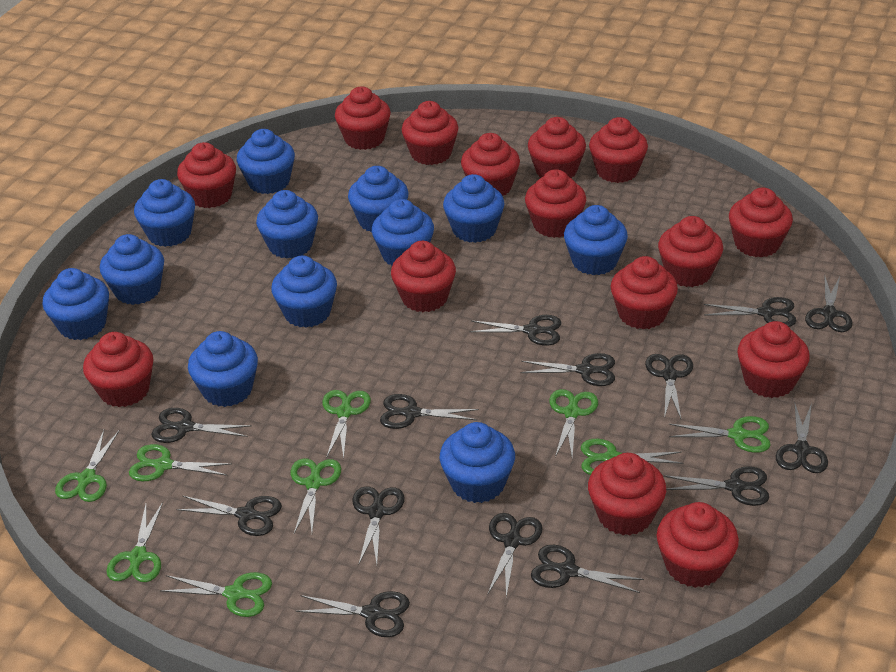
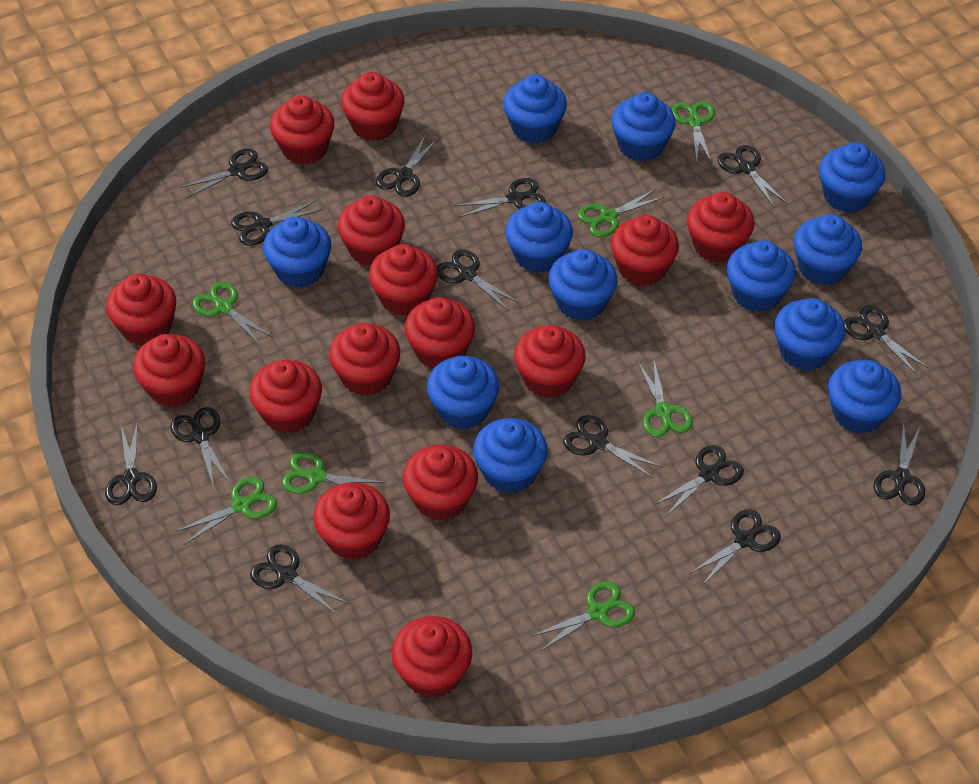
green scissors: 9 -> 7

